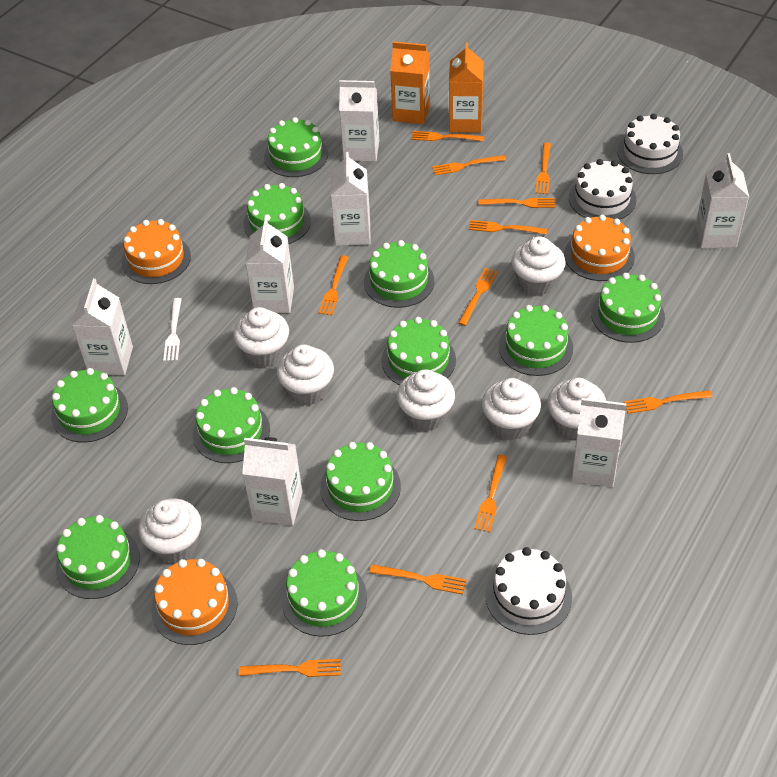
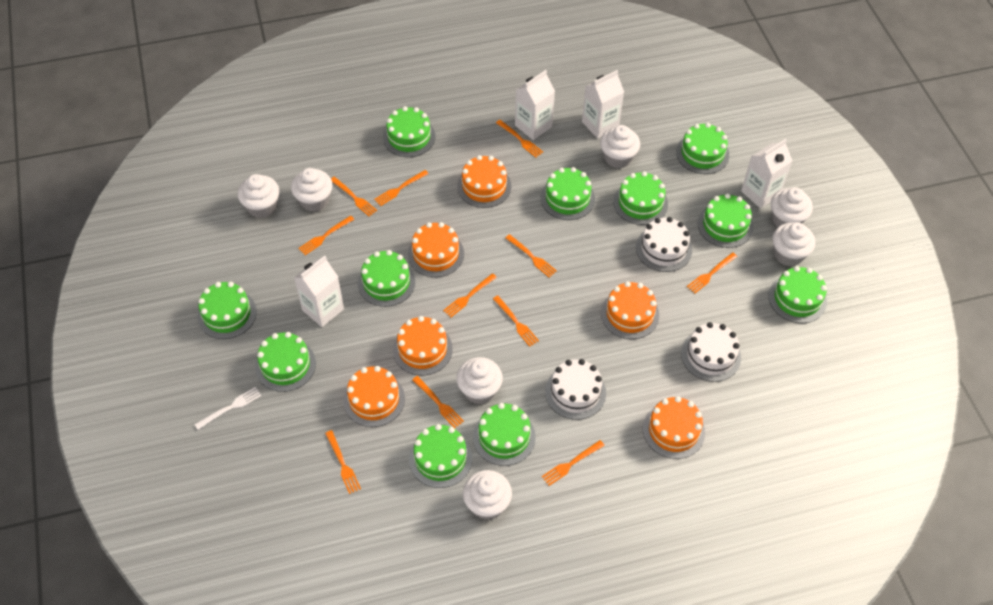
orange cake: 3 -> 6
orange carton: 2 -> 0
white carton: 7 -> 4

